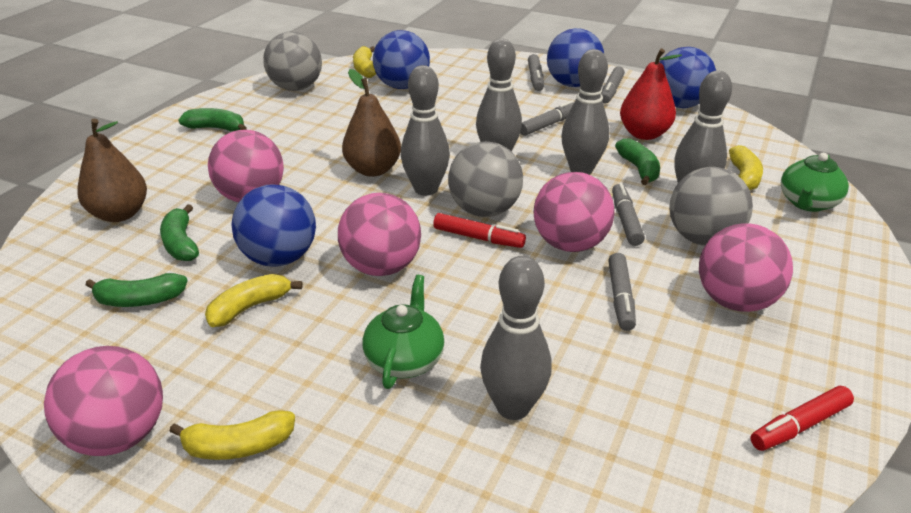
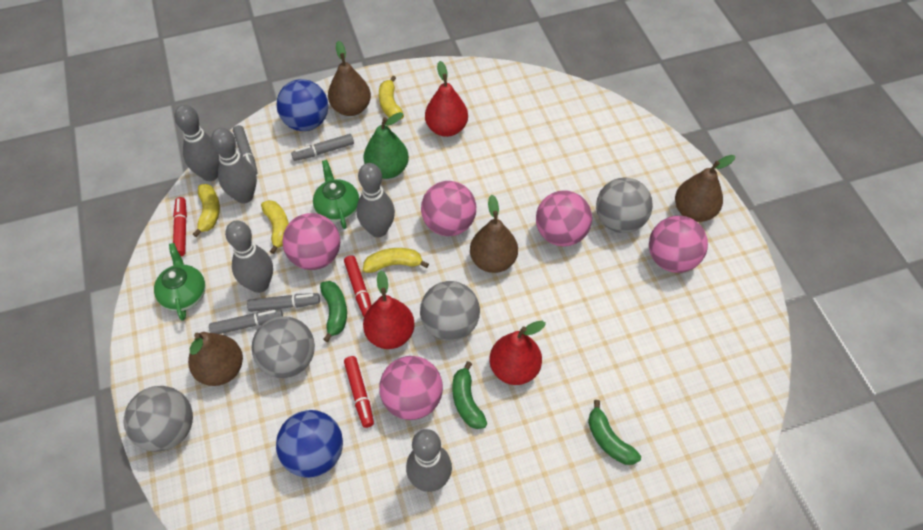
blue ball: 4 -> 2
brown pear: 2 -> 4
green banana: 4 -> 3
green pear: 0 -> 1
grey ball: 3 -> 4
grey marker: 5 -> 4
red marker: 2 -> 3
red pear: 1 -> 3

